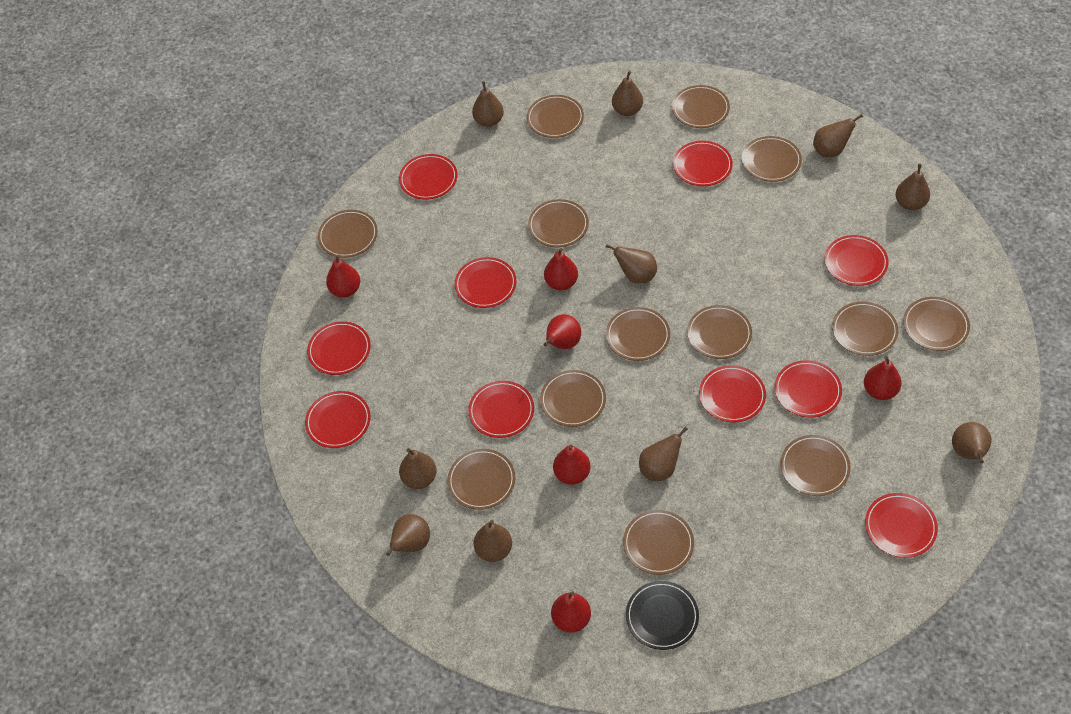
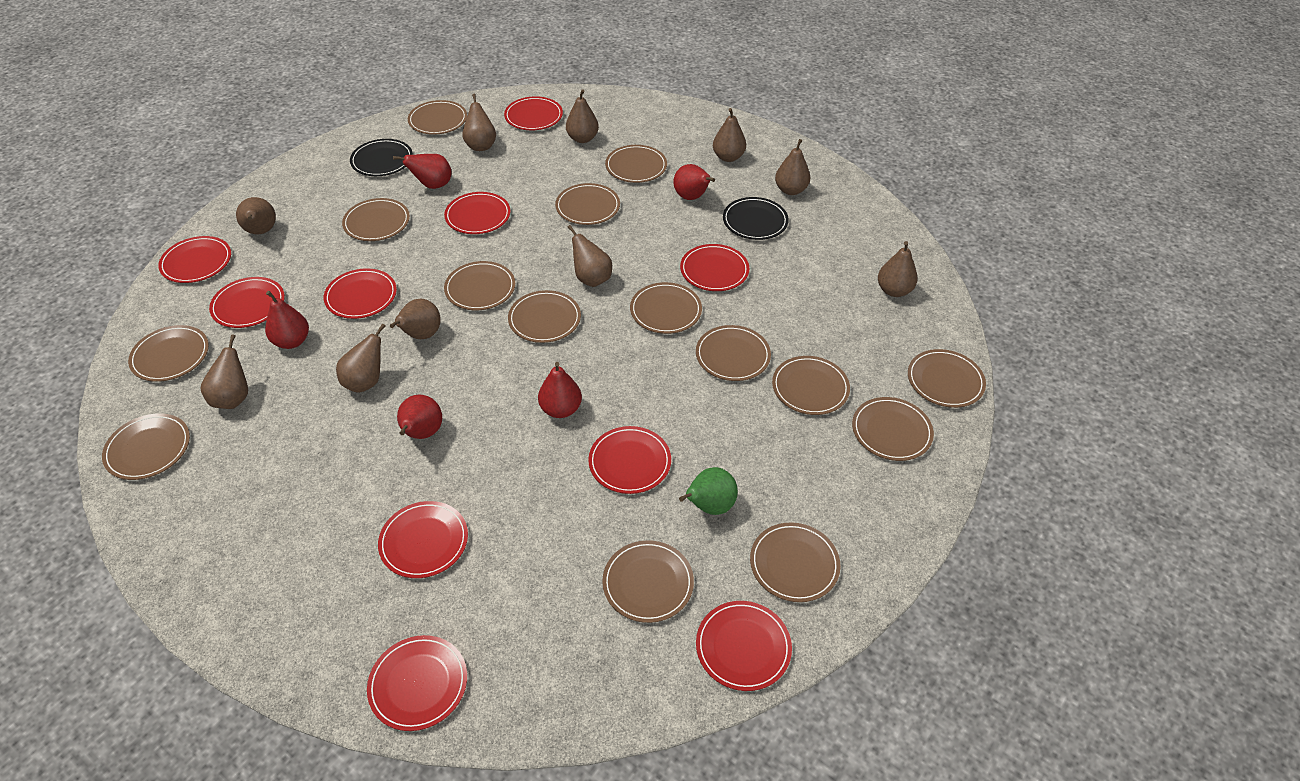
black plate: 1 -> 2
brown plate: 13 -> 15
green pear: 0 -> 1
red pear: 6 -> 5

